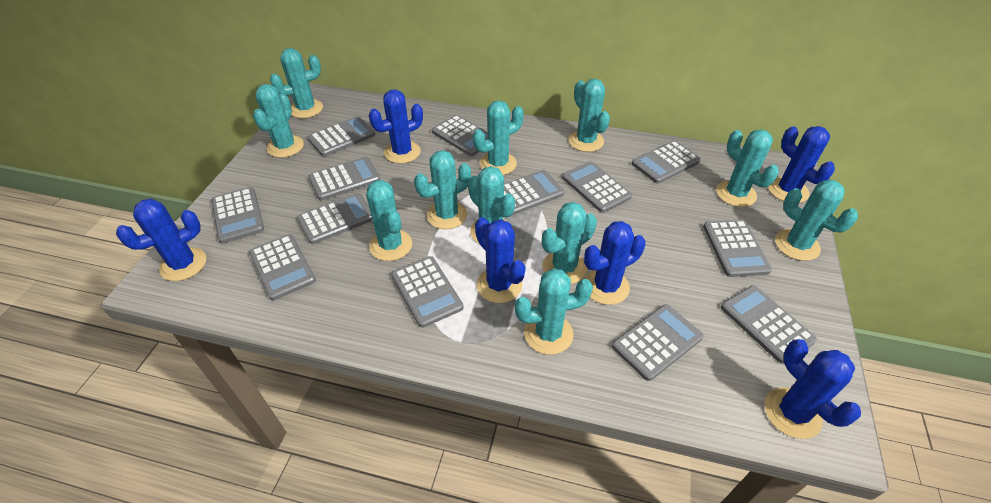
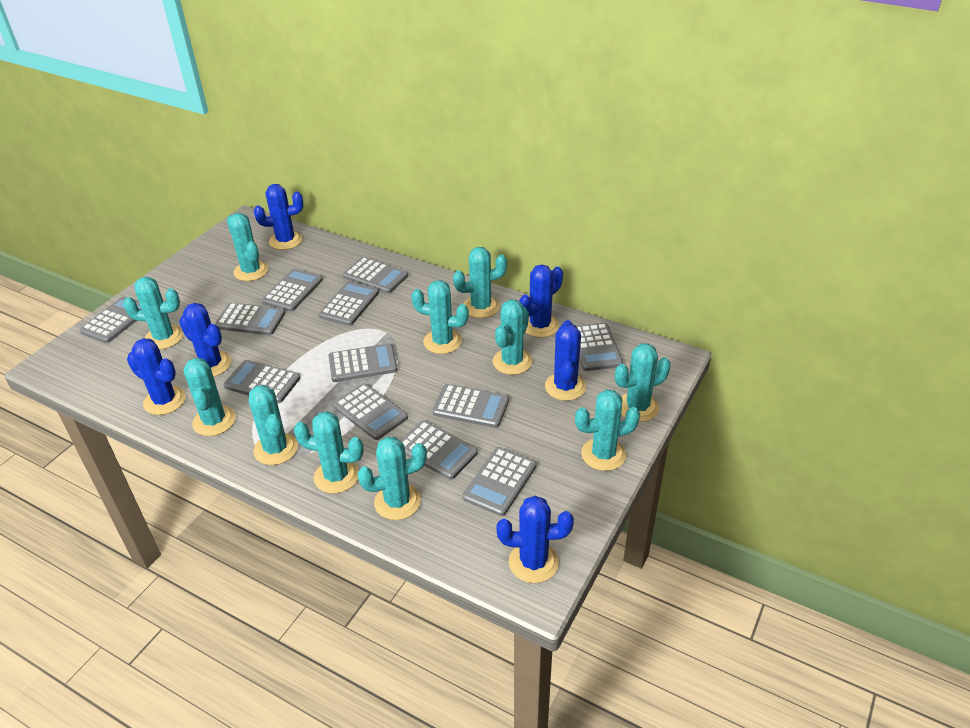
grey calculator: 13 -> 12

